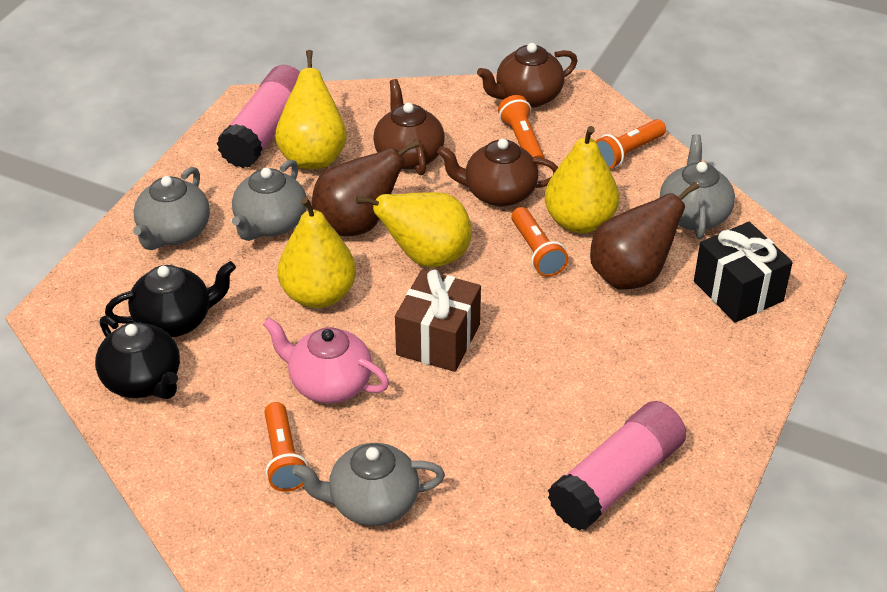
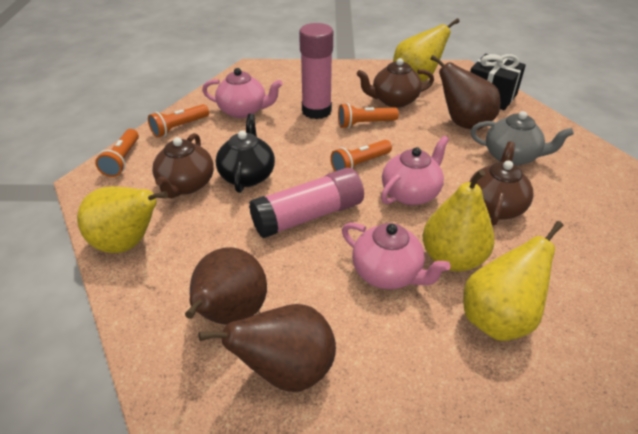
black teapot: 2 -> 1
brown gift: 1 -> 0
brown pear: 2 -> 3
grey teapot: 4 -> 1
pink teapot: 1 -> 3

